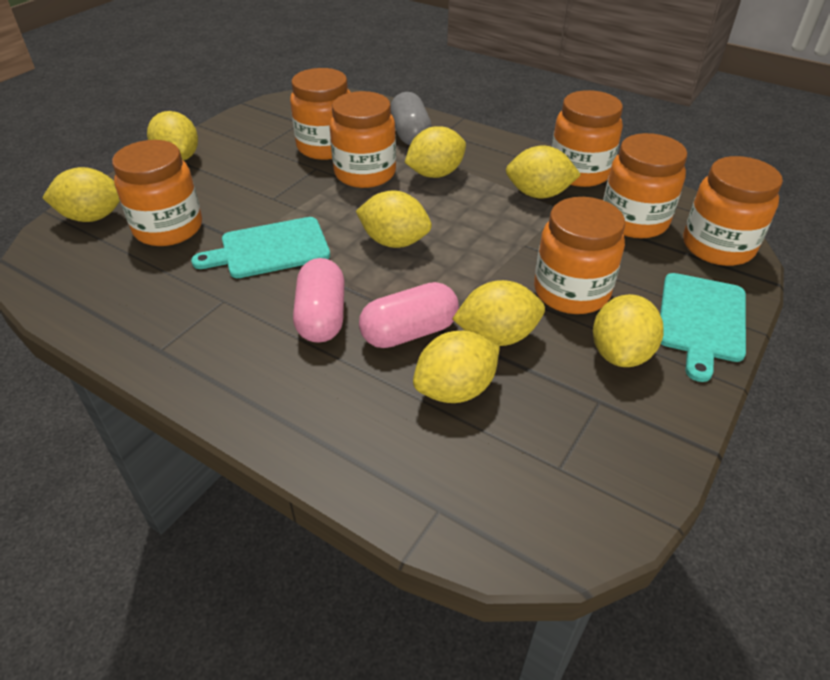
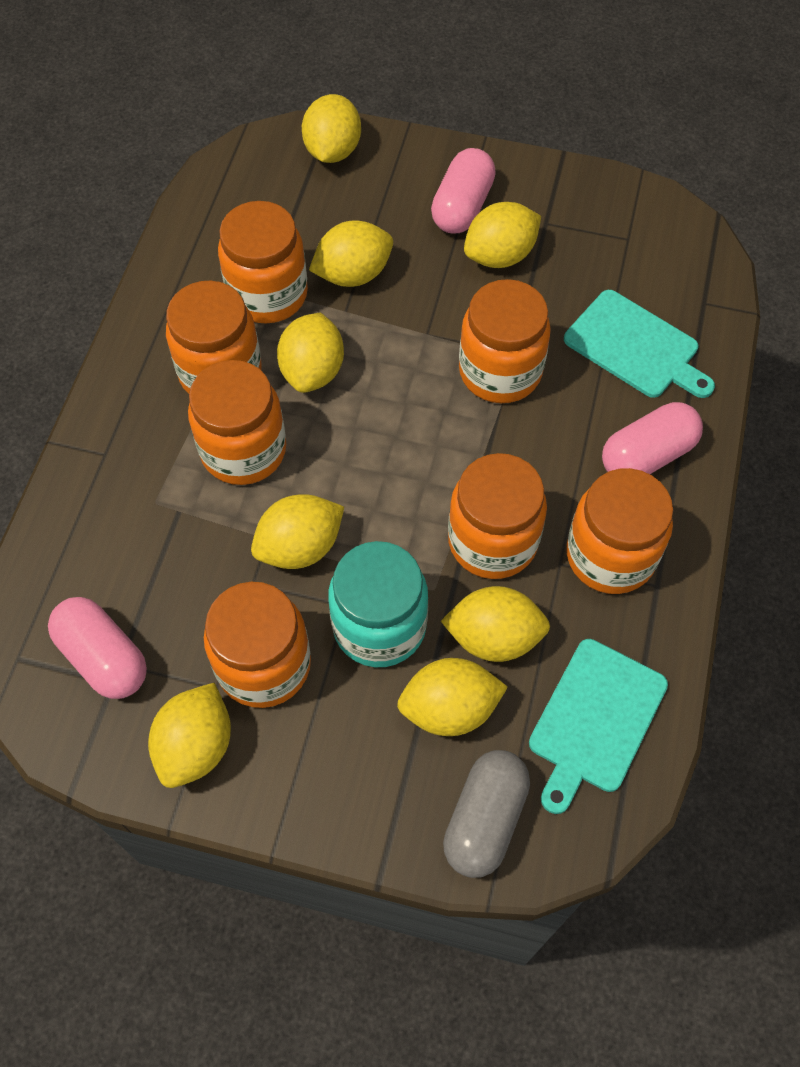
pink capsule: 2 -> 3
turquoise jar: 0 -> 1

